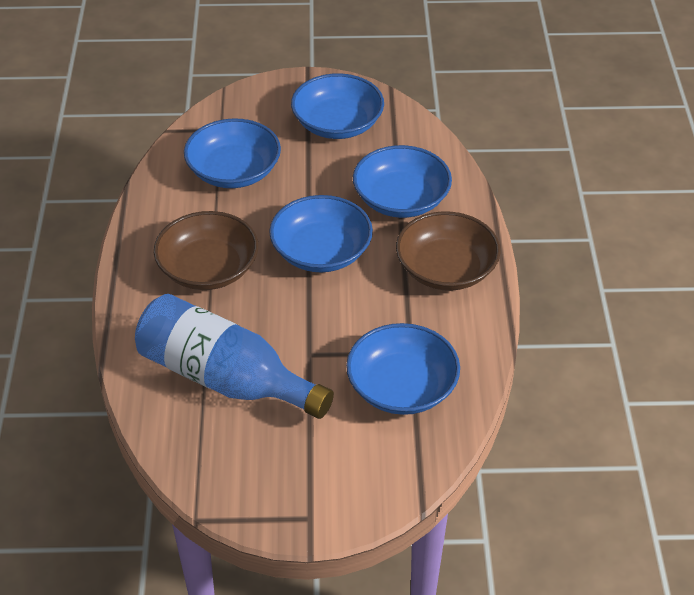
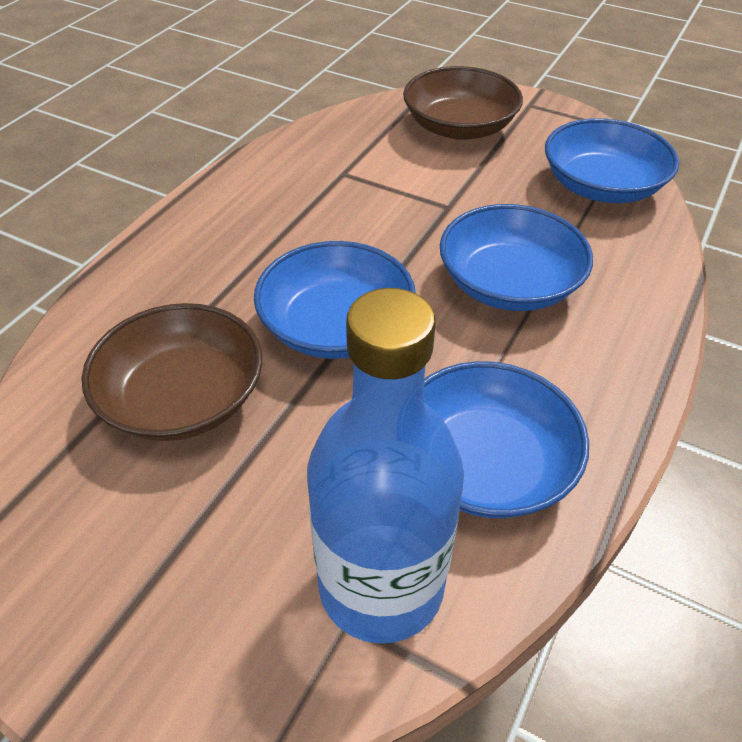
blue bowl: 5 -> 4

